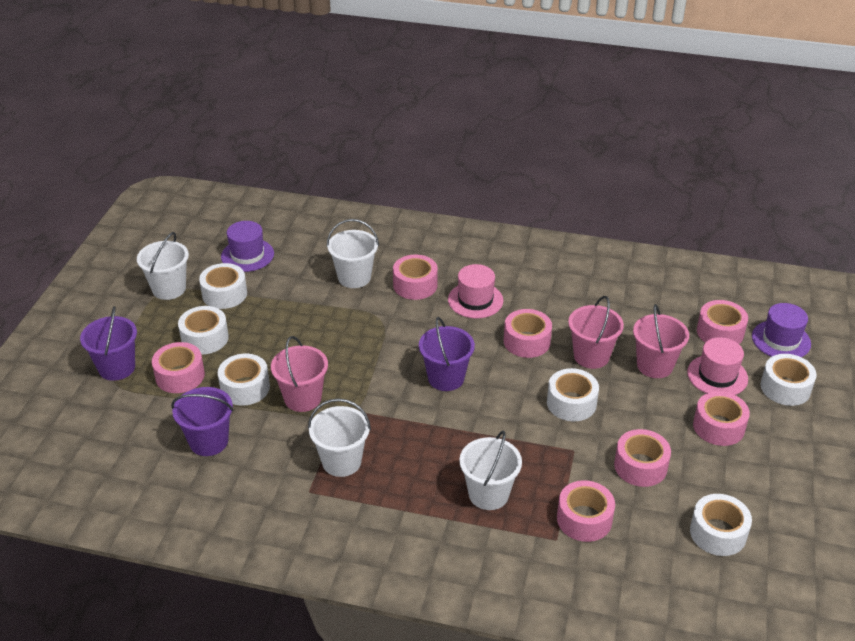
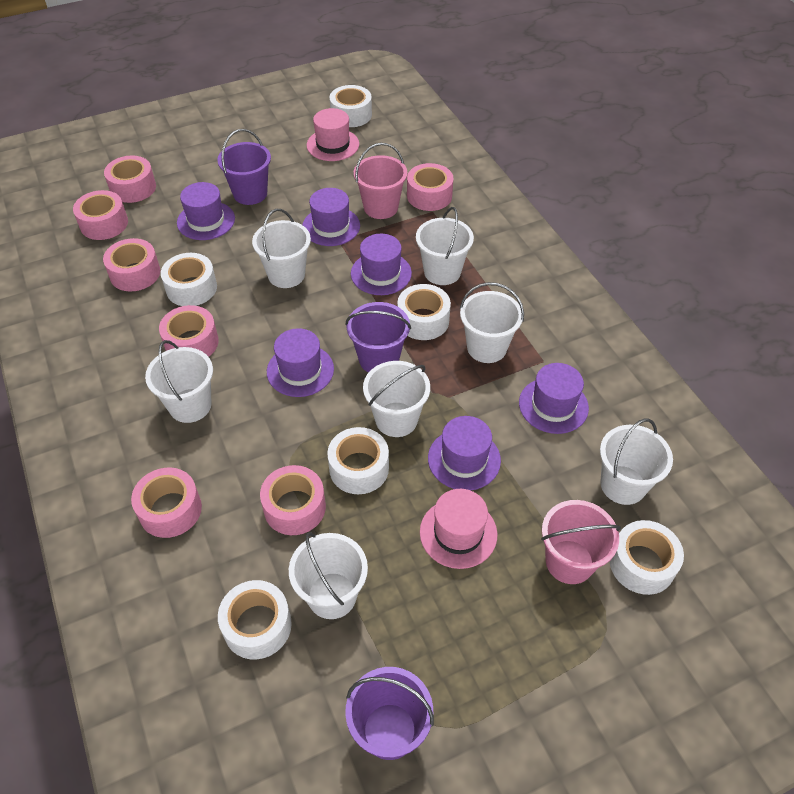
pink bucket: 3 -> 2
purple hat: 2 -> 6
white bucket: 4 -> 7

